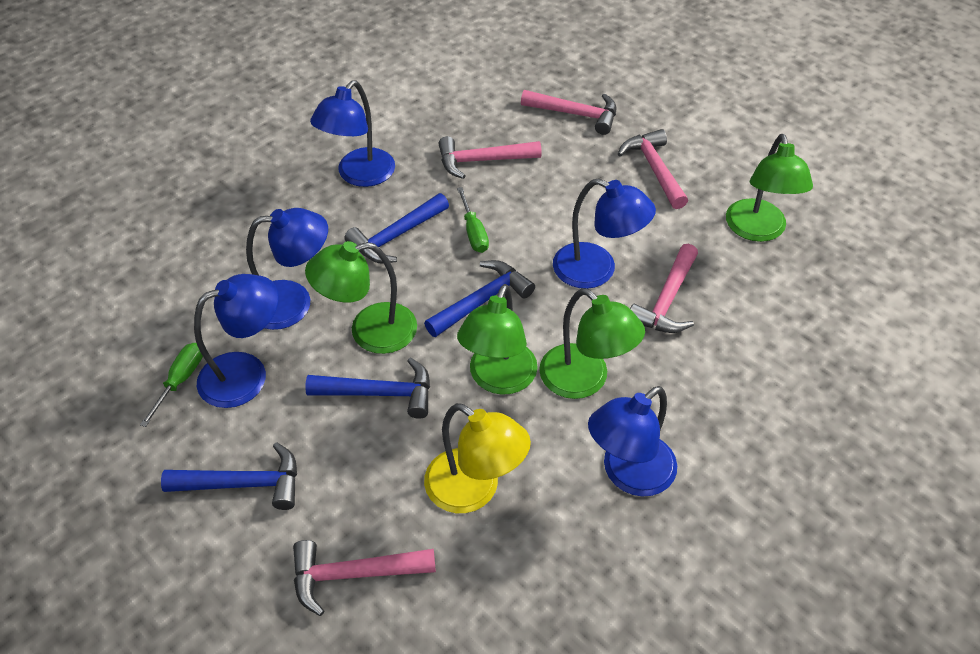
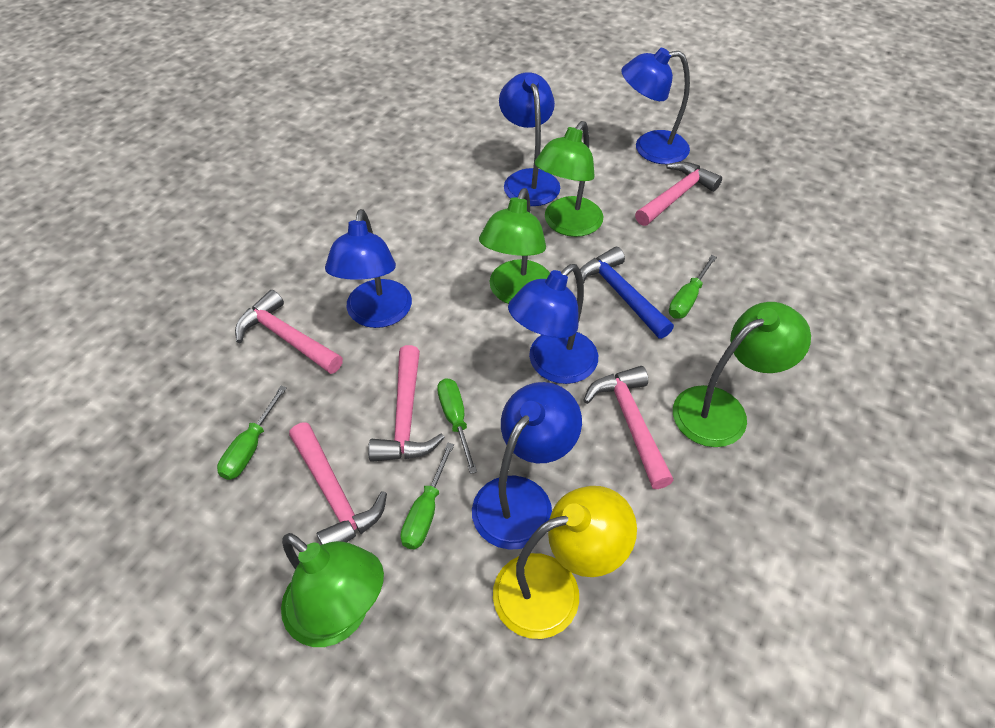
blue hammer: 4 -> 1
green screwdriver: 2 -> 4

